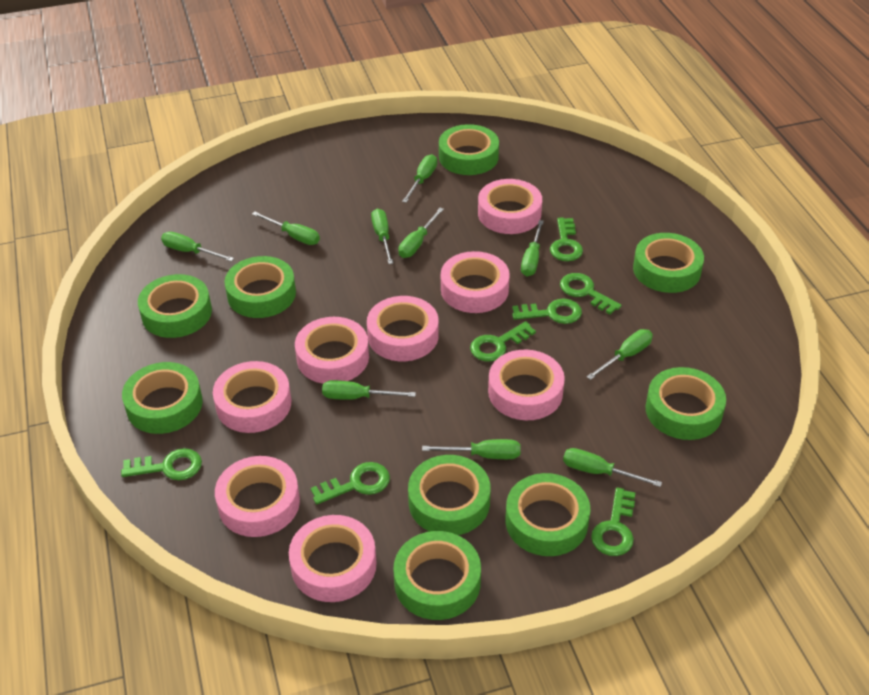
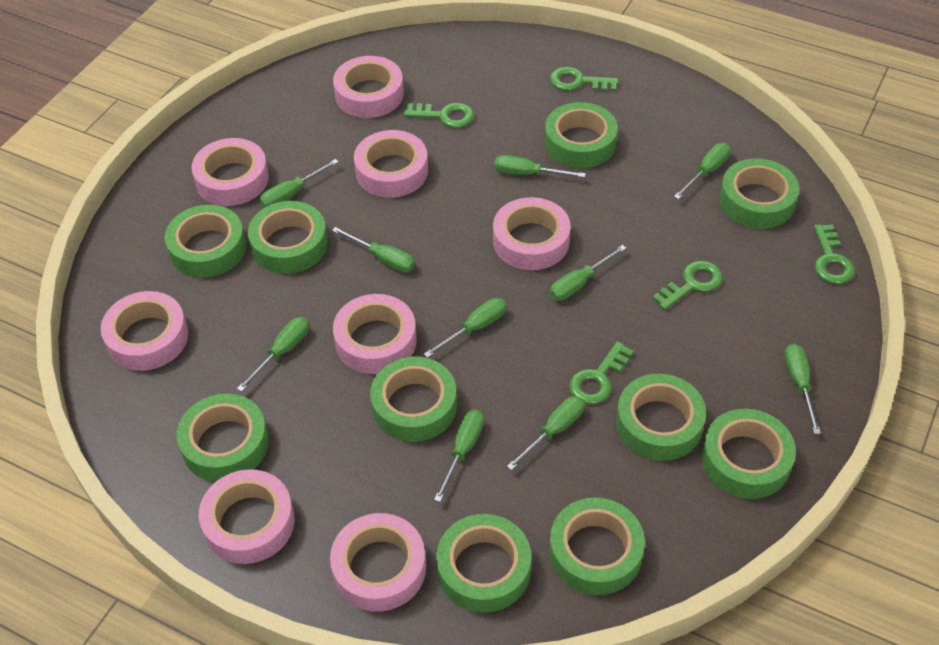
green key: 7 -> 5
green tape: 9 -> 10

